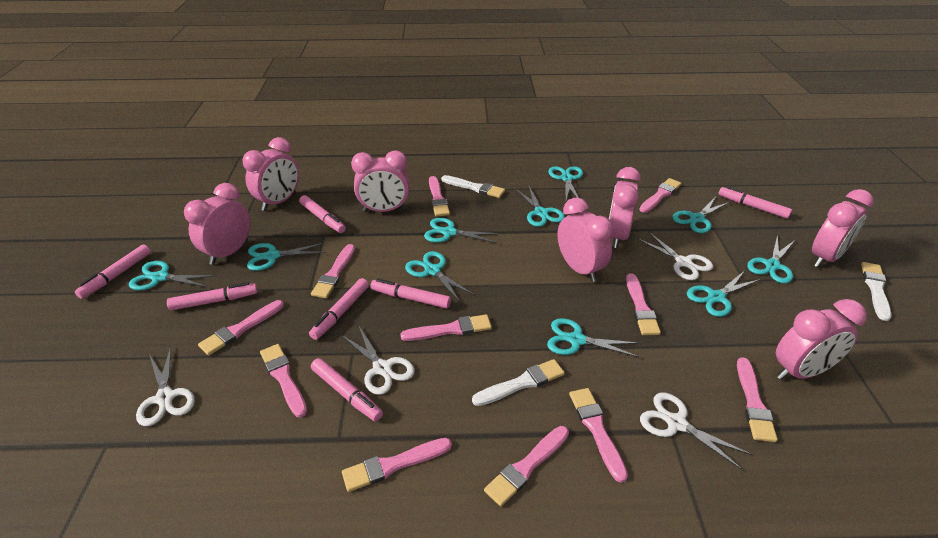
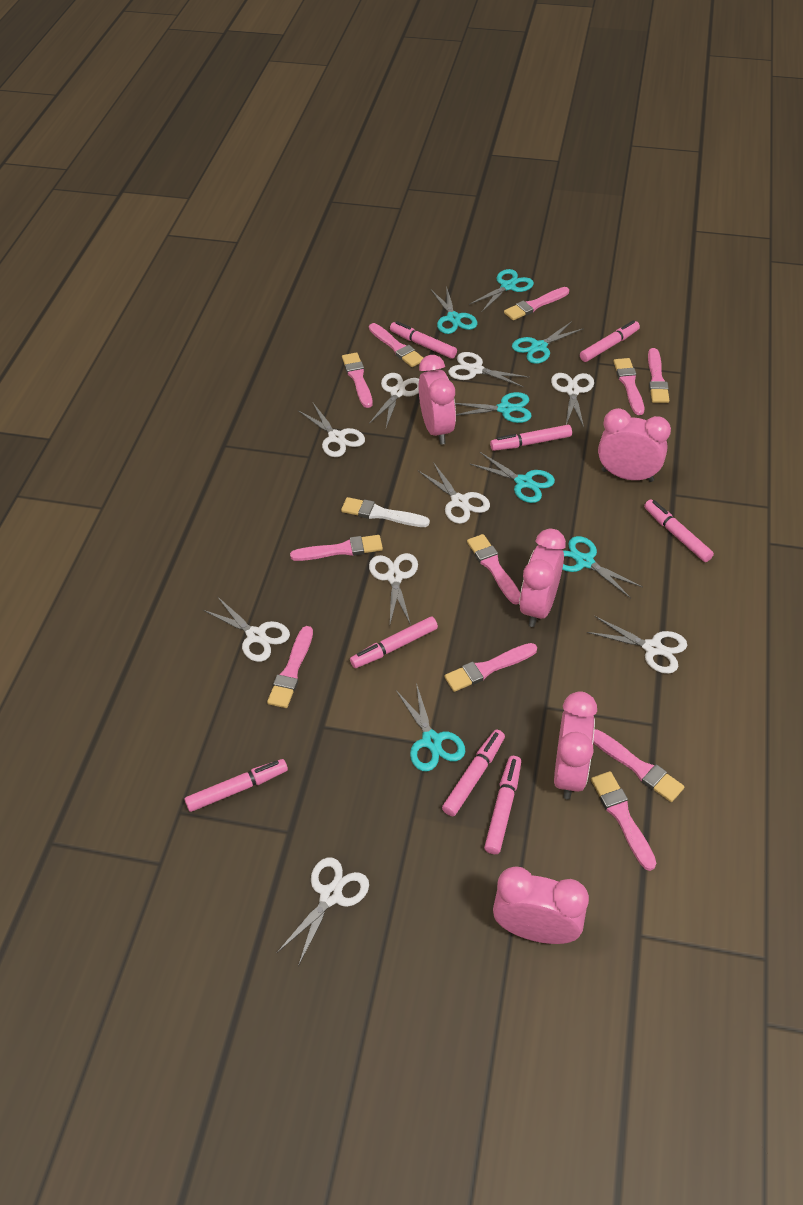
pink clock: 7 -> 5
pink marker: 7 -> 8
turquoise scissors: 10 -> 7
white brush: 3 -> 1
white scissors: 4 -> 9

